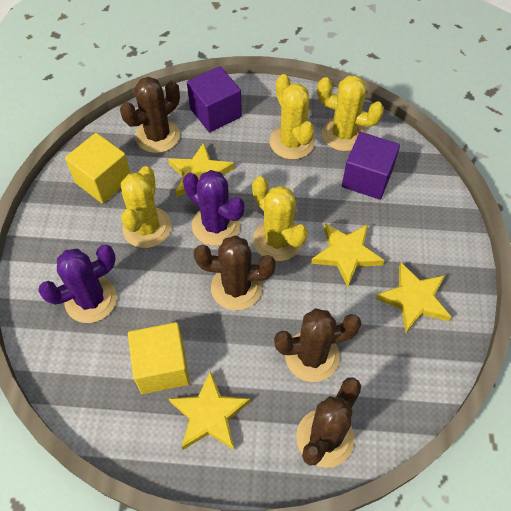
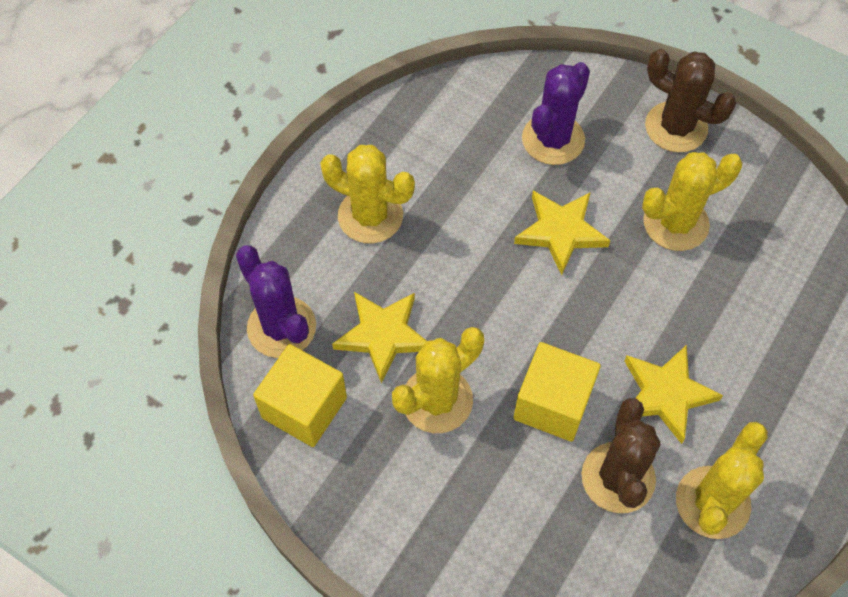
brown cactus: 4 -> 2
purple cube: 2 -> 0
yellow star: 4 -> 3

